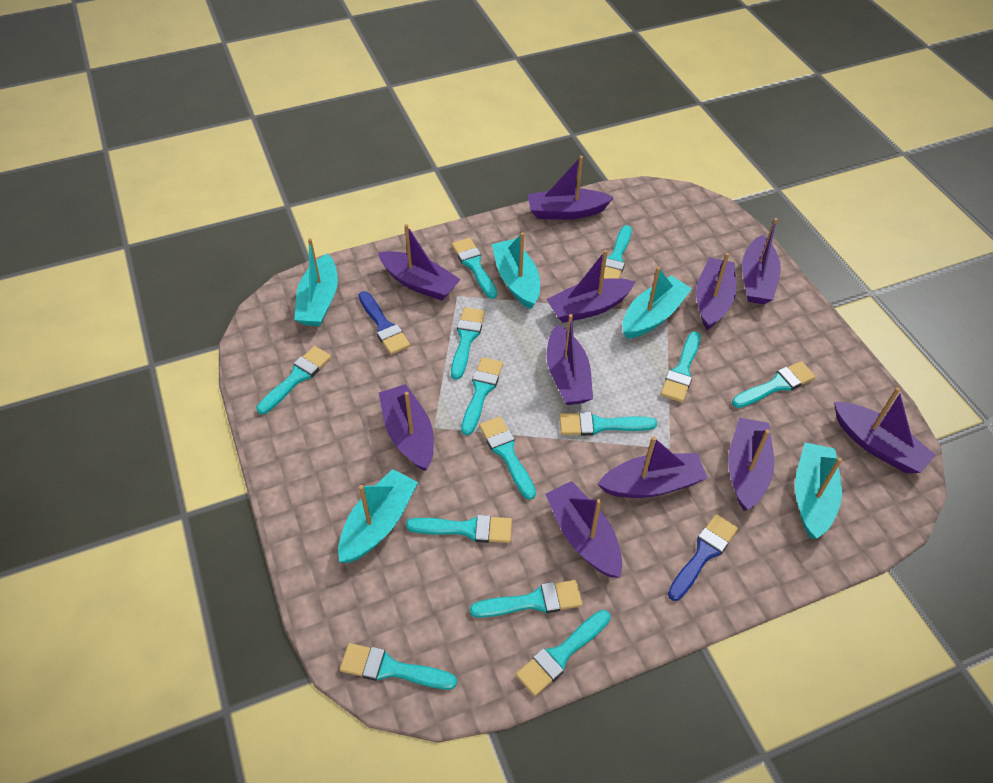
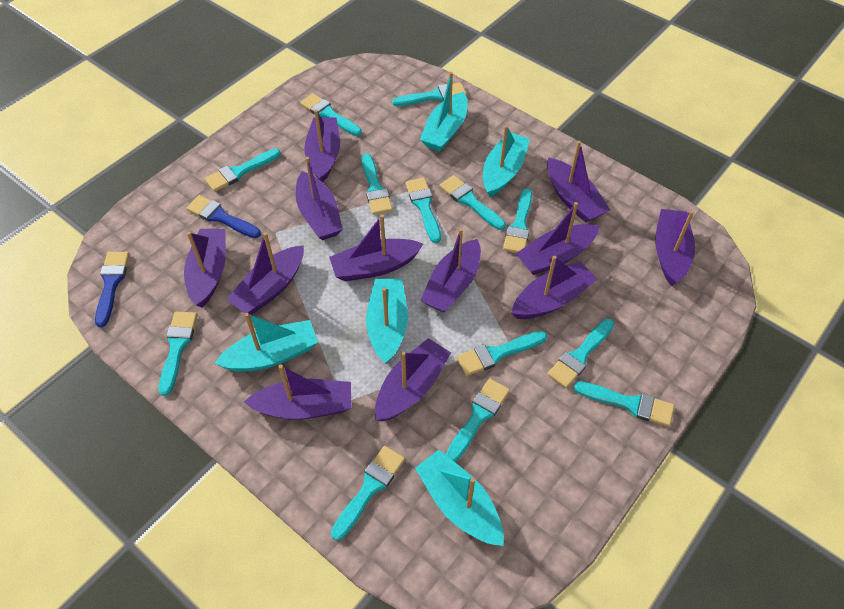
purple boat: 11 -> 12

